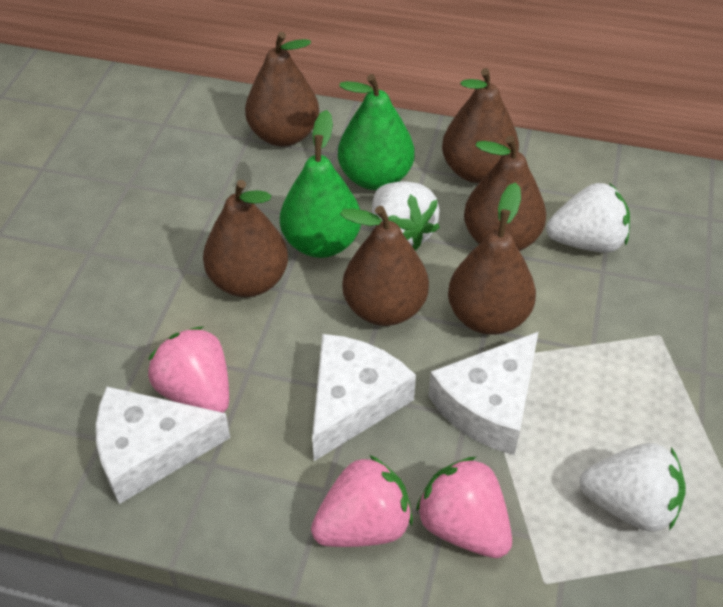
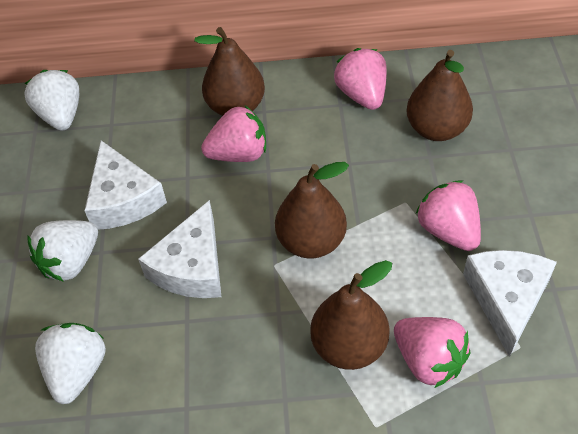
brown pear: 6 -> 4
green pear: 2 -> 0
pink strawberry: 3 -> 4

